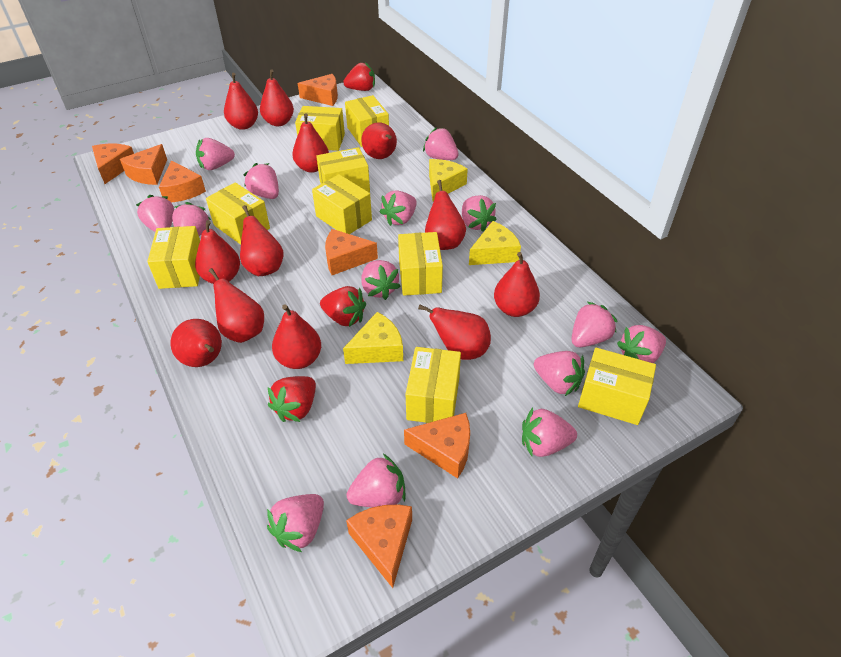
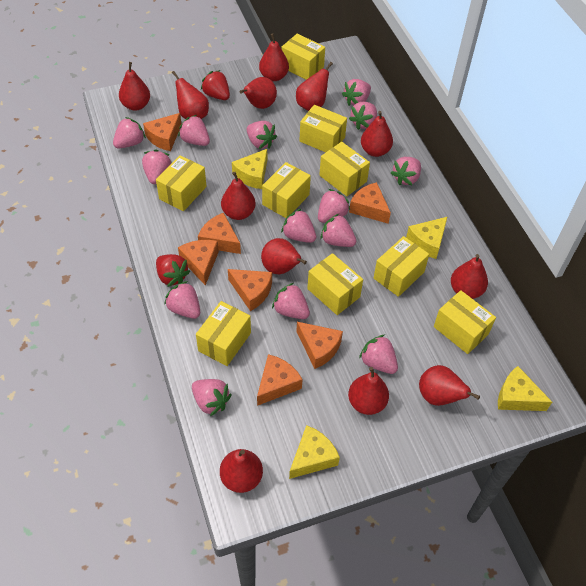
red strawberry: 3 -> 2
yellow cheese: 3 -> 4

